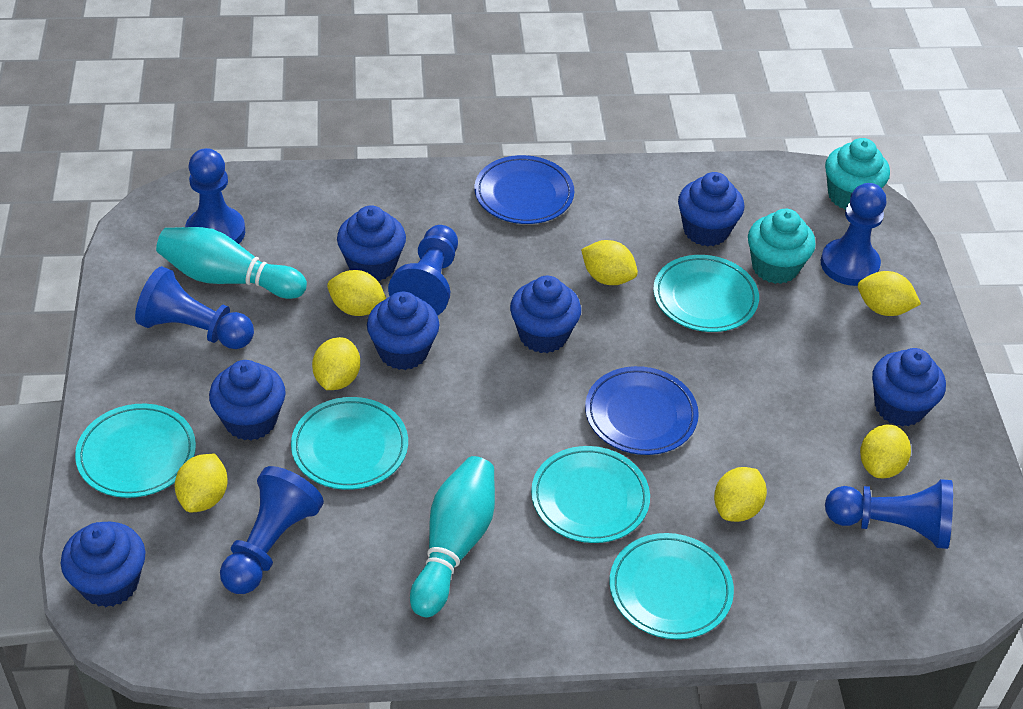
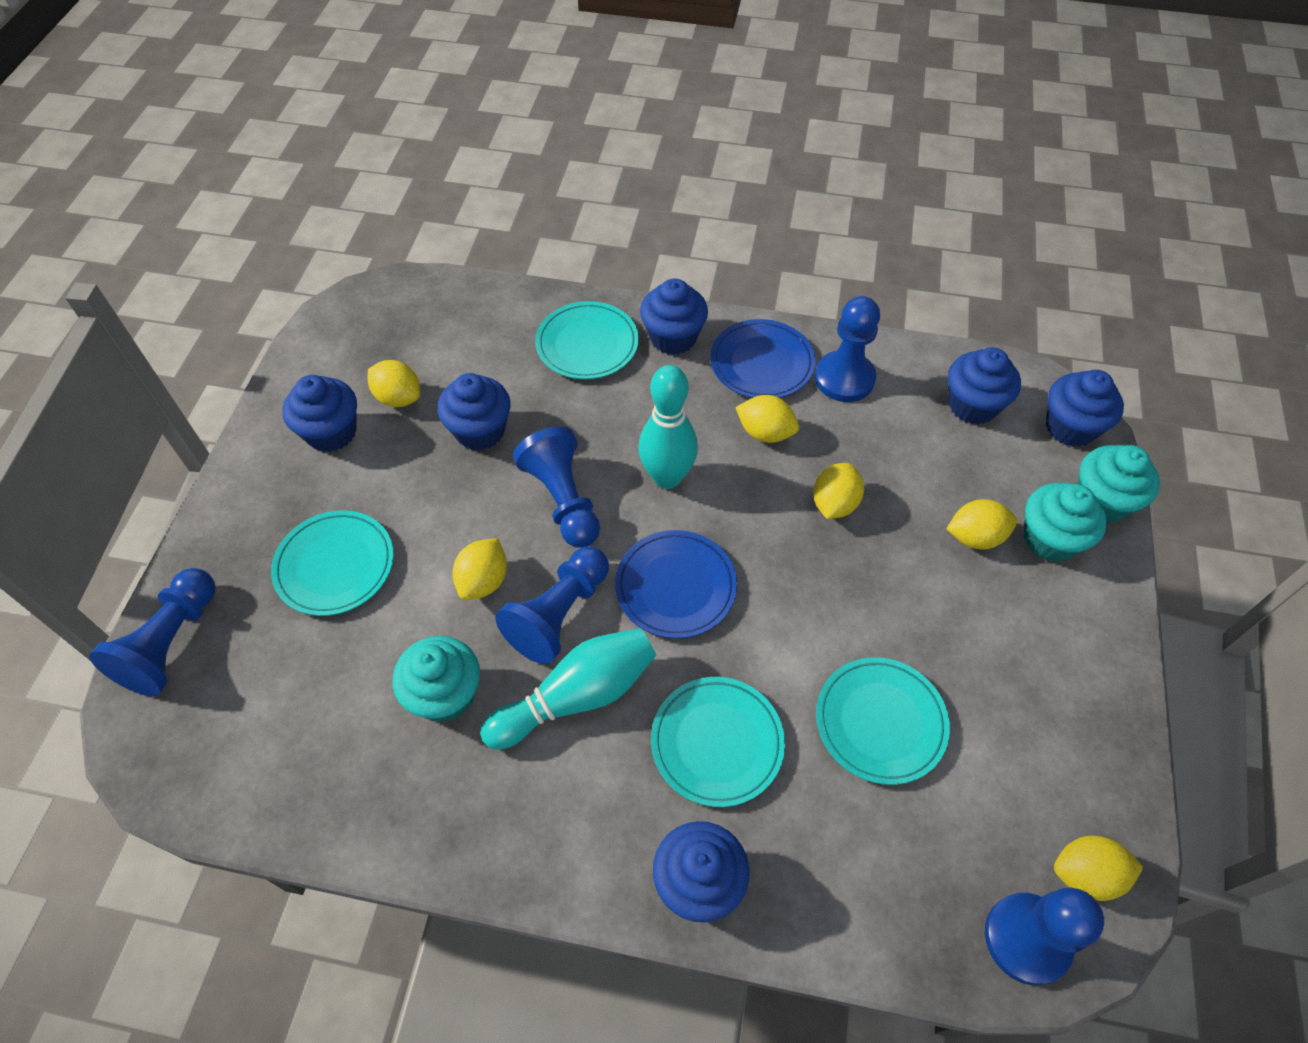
blue cupcake: 7 -> 6
blue pawn: 6 -> 5
turquoise cupcake: 2 -> 3
turquoise plate: 5 -> 4
yellow lemon: 7 -> 6

